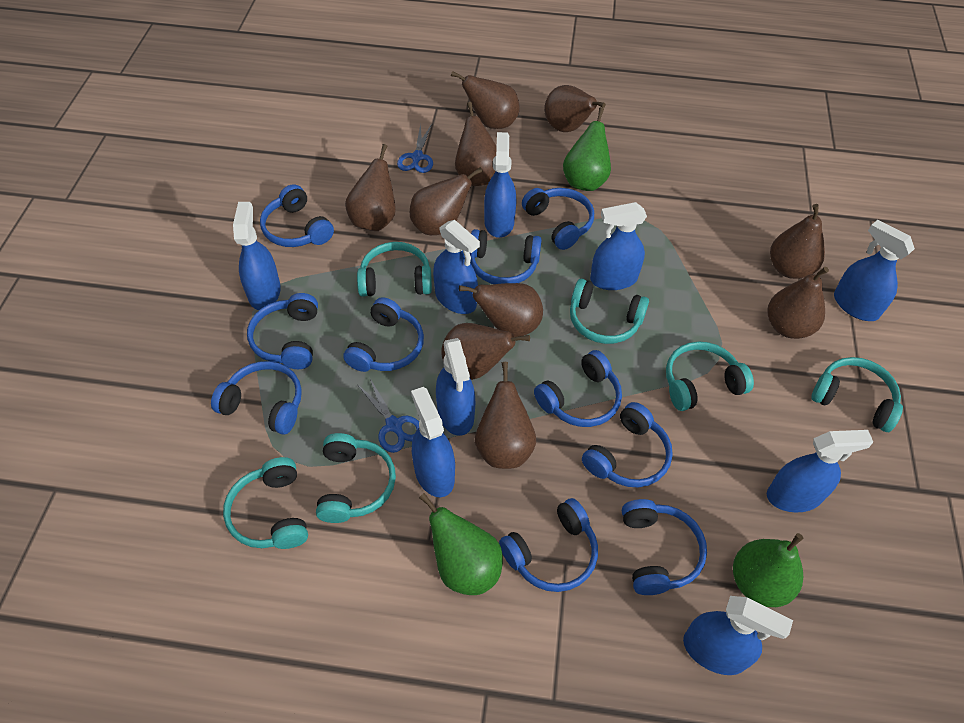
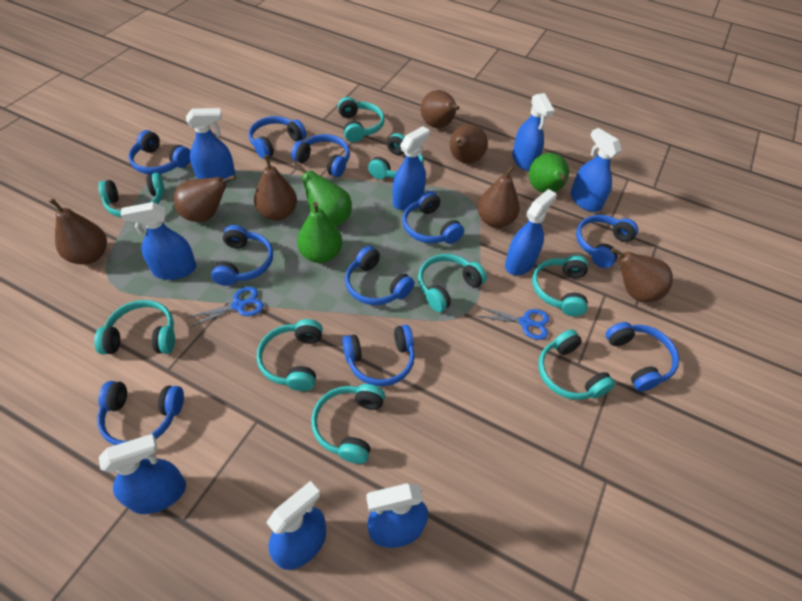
brown pear: 10 -> 7
turquoise headphones: 6 -> 9

